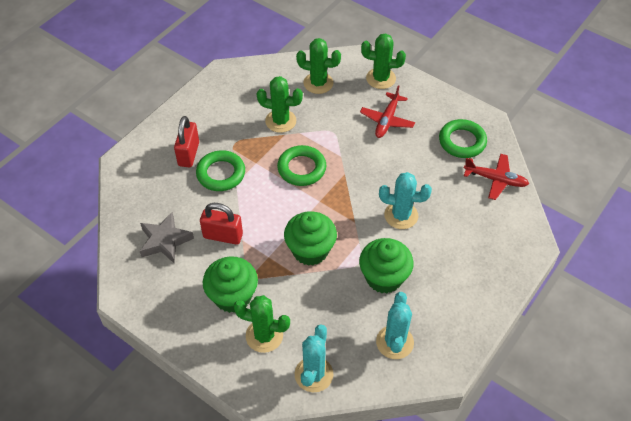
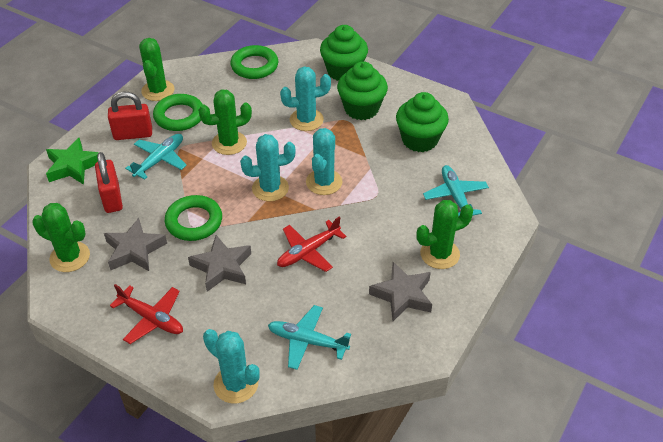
green star: 0 -> 1
grey star: 1 -> 3
turquoise cactus: 3 -> 4
turquoise plane: 0 -> 3

